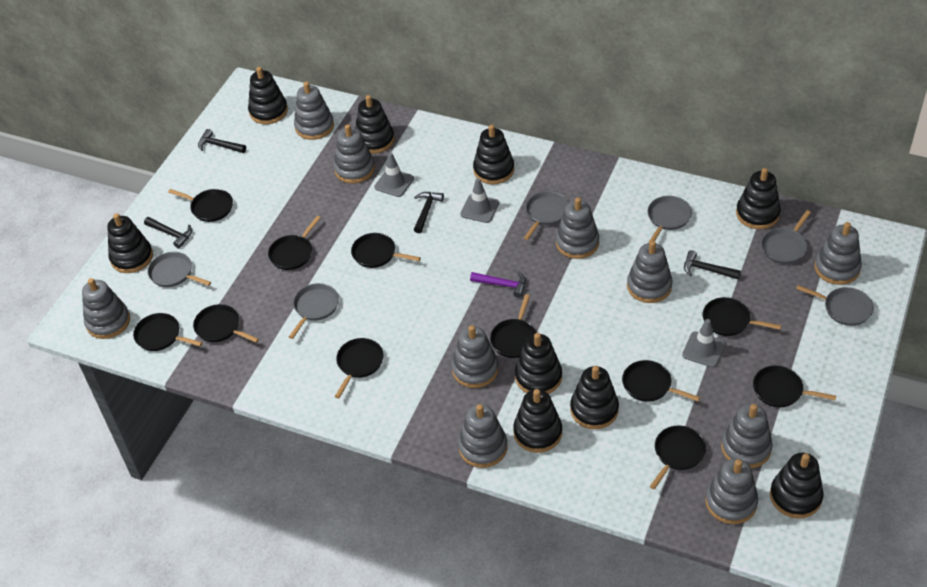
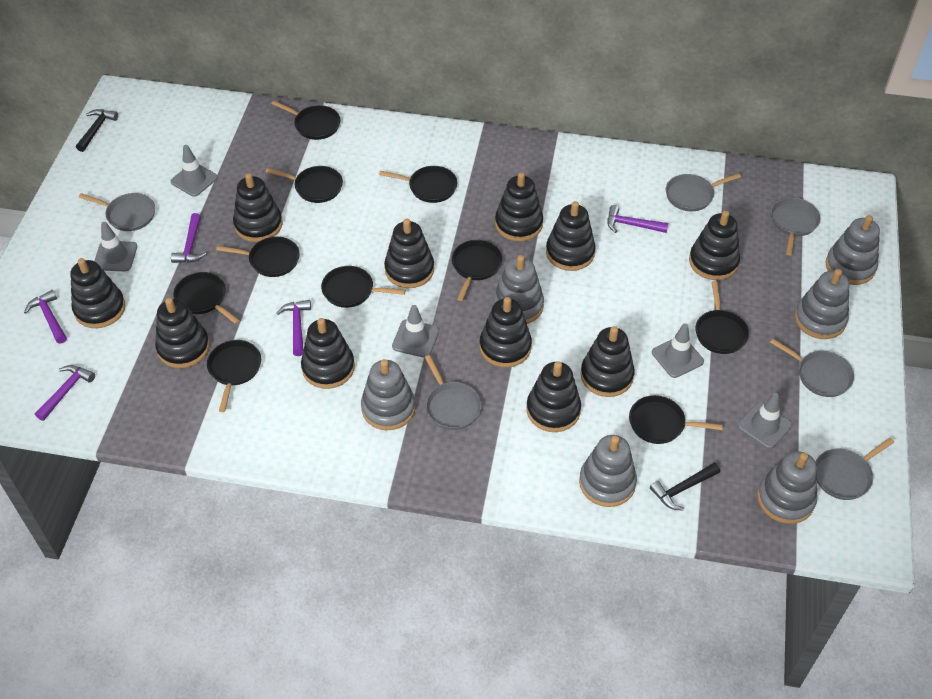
black hammer: 4 -> 2
black pan: 11 -> 10
black stacking toy: 9 -> 11
grey stacking toy: 10 -> 6
grey traffic cone: 3 -> 5
purple hammer: 1 -> 5

